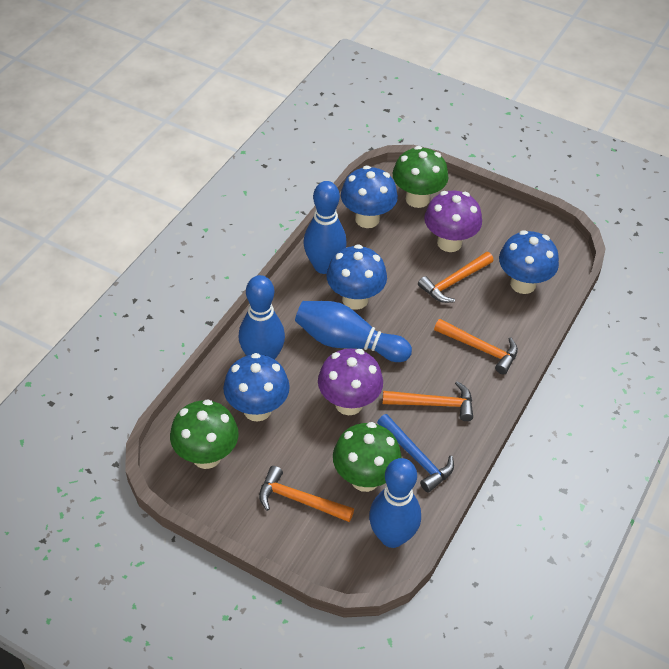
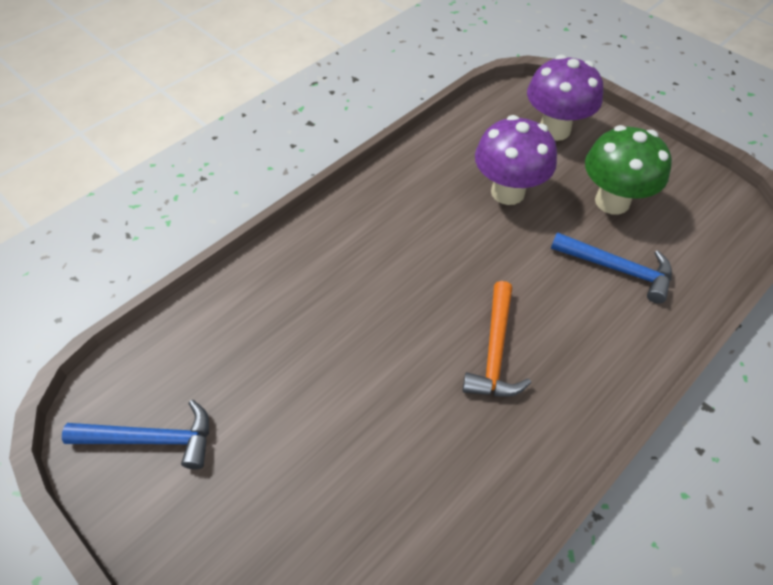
blue bowling pin: 4 -> 0
blue hammer: 1 -> 2
blue mushroom: 4 -> 0
green mushroom: 3 -> 1
orange hammer: 4 -> 1

